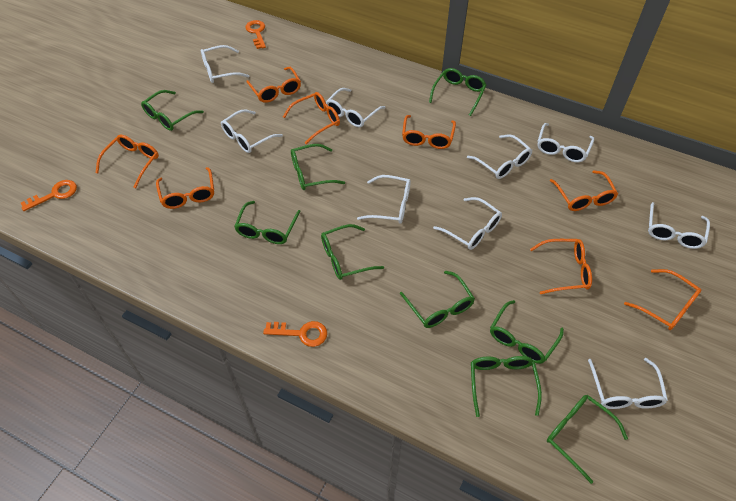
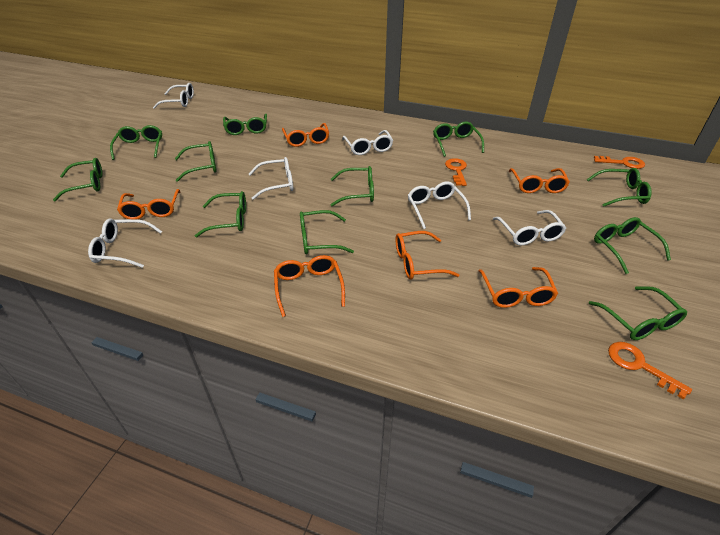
green glasses: 9 -> 11
orange glasses: 8 -> 6
white glasses: 9 -> 6

